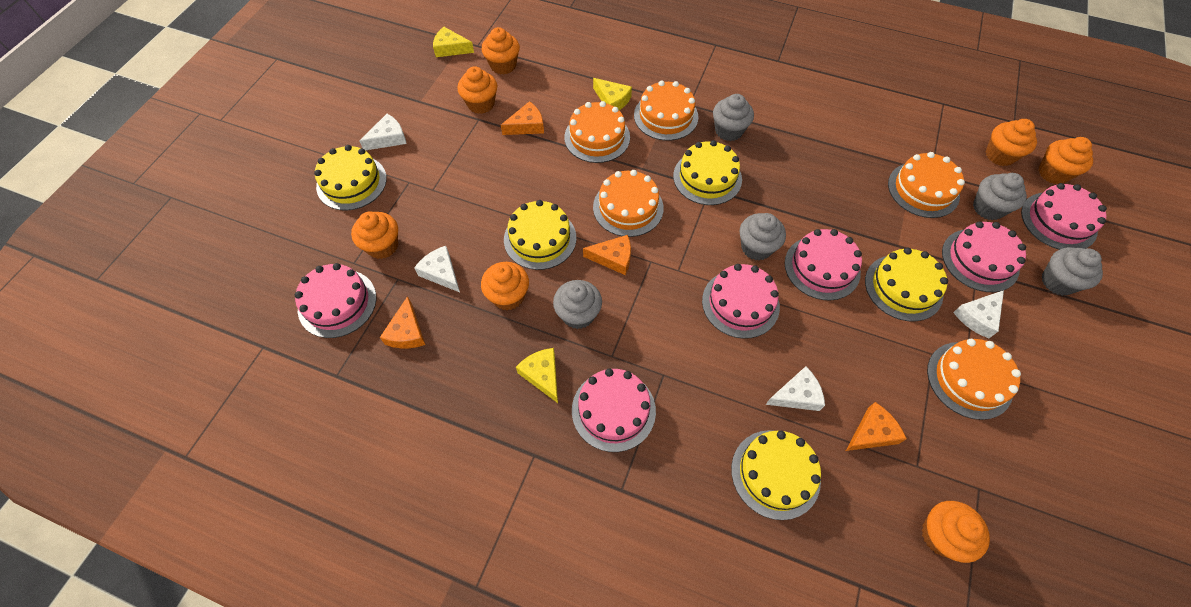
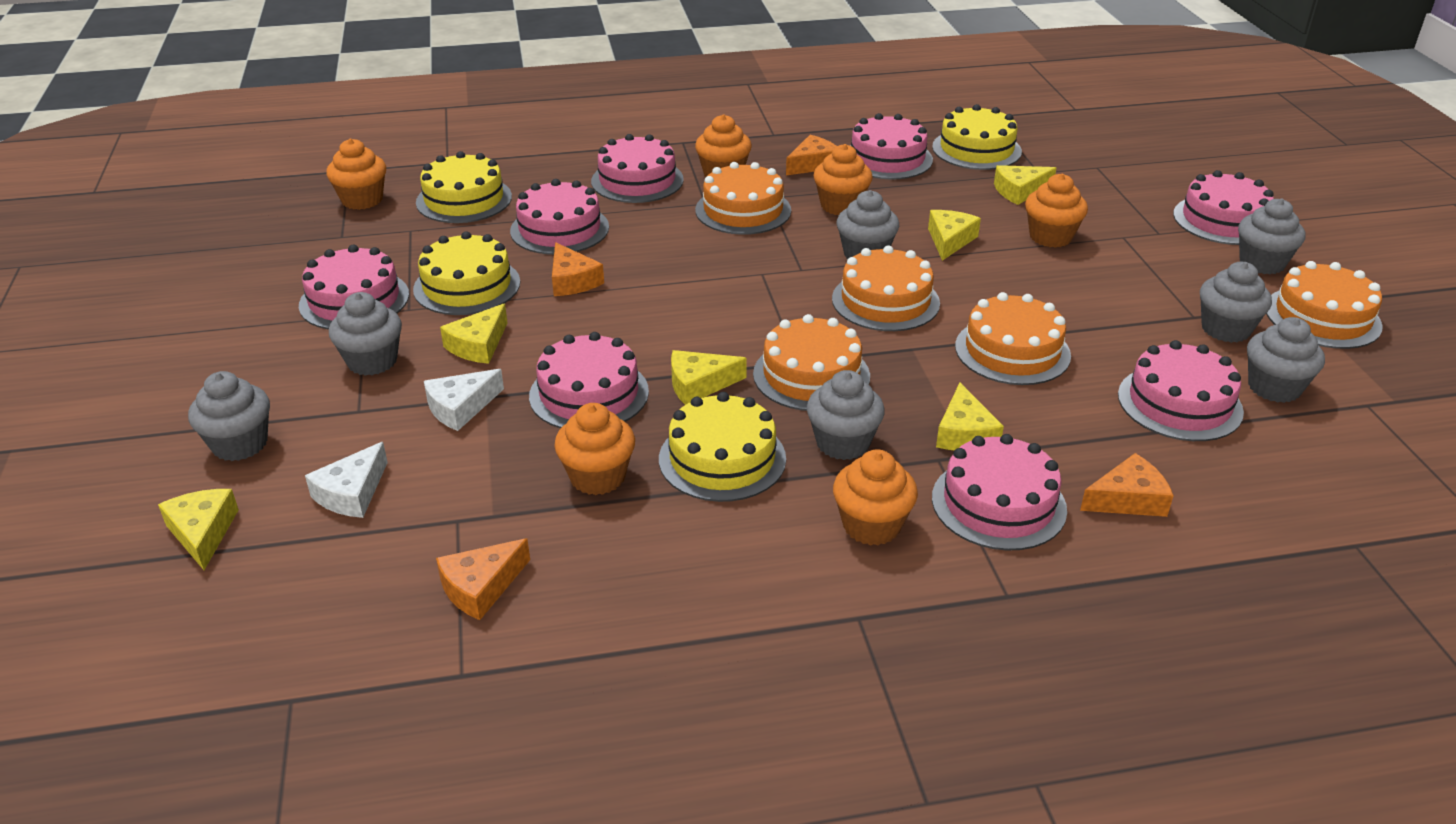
grey cupcake: 5 -> 7
orange cupcake: 7 -> 6
pink cake: 6 -> 8
white cheese: 4 -> 2
yellow cake: 5 -> 4
yellow cheese: 3 -> 6

